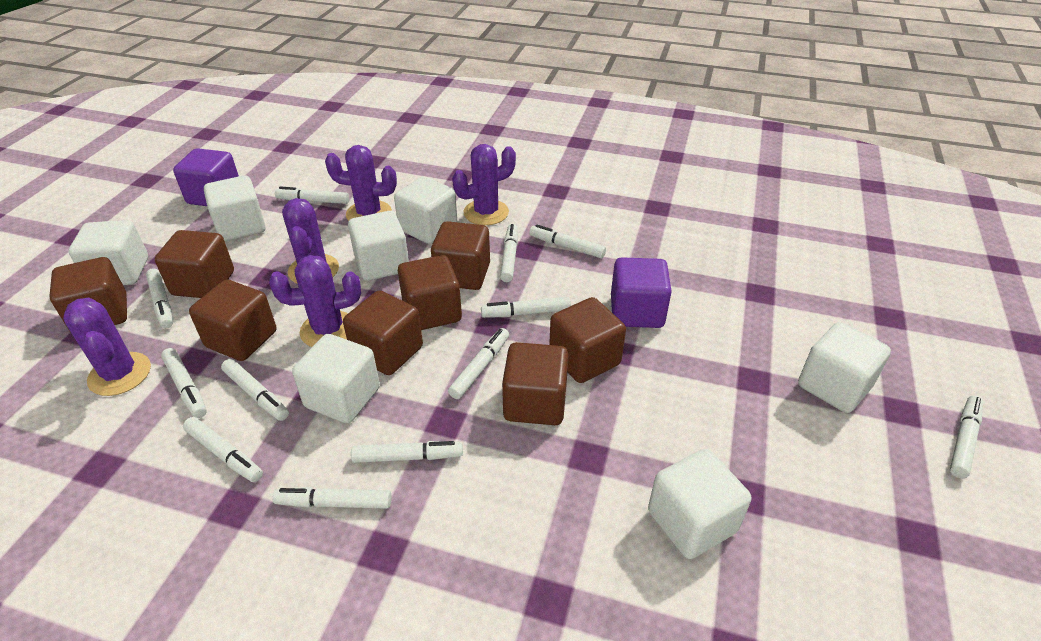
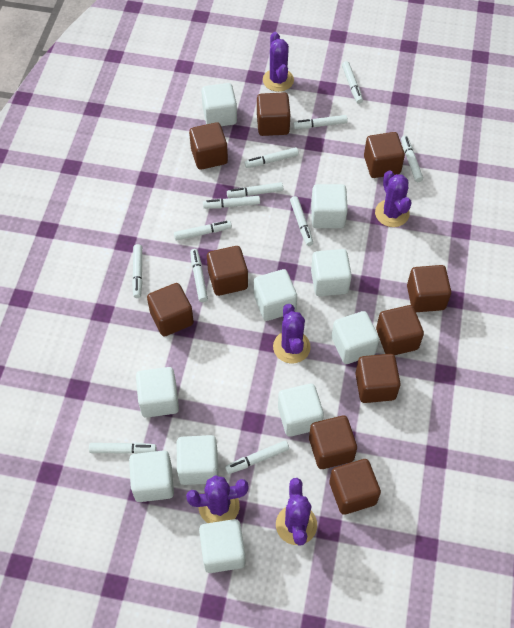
brown cube: 8 -> 10
purple cube: 2 -> 0
white cube: 7 -> 10

